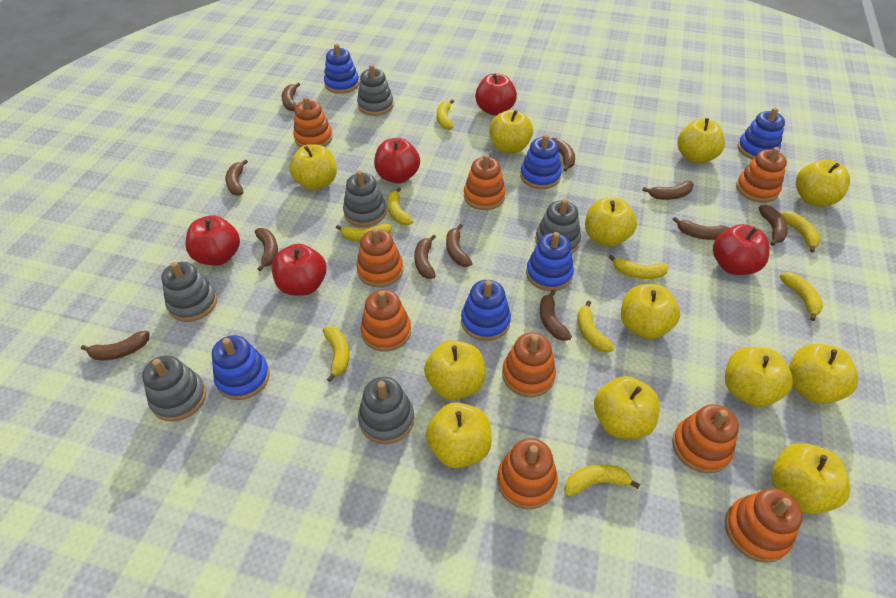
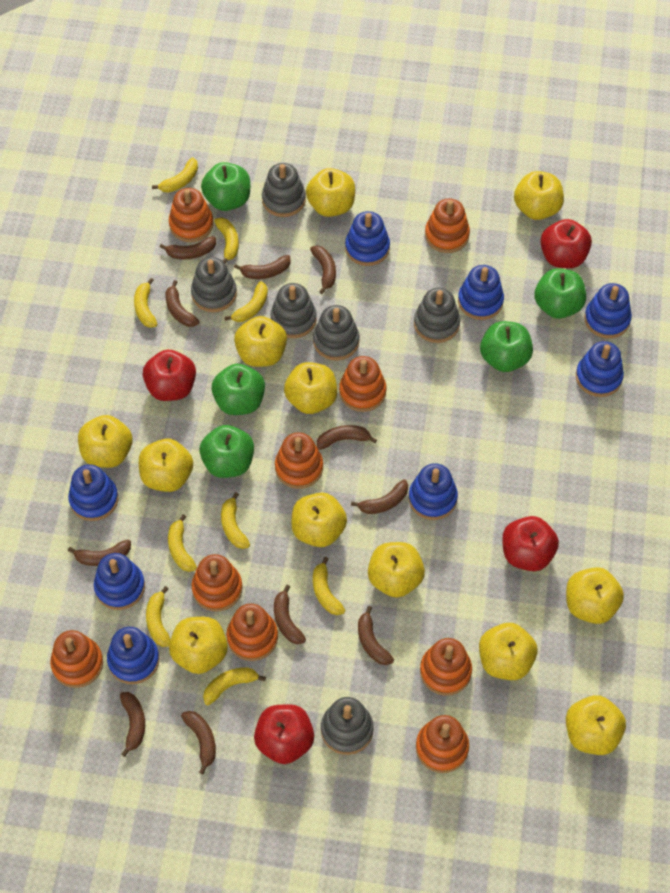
blue stacking toy: 6 -> 8
green apple: 0 -> 5
red apple: 5 -> 4

